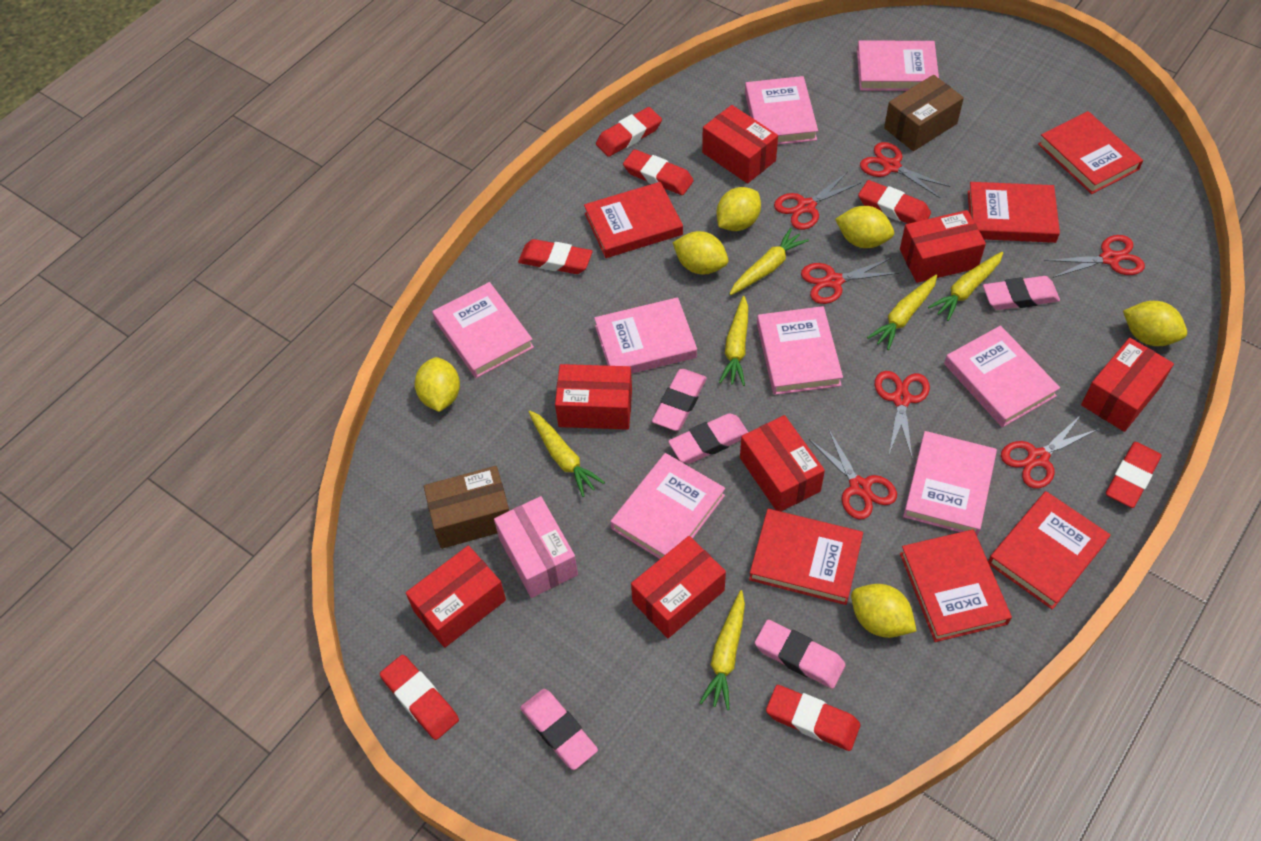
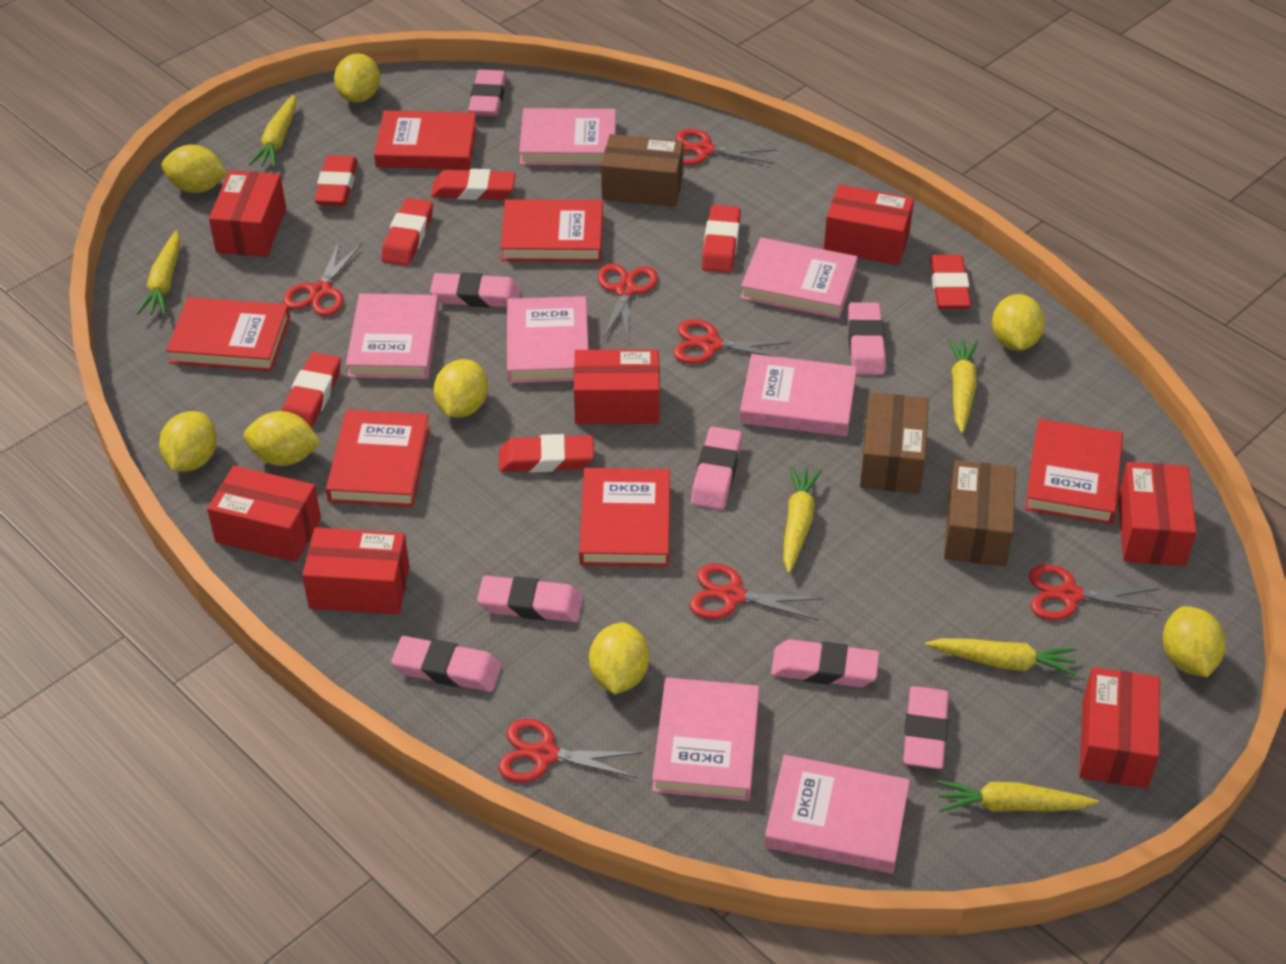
brown box: 2 -> 3
pink book: 8 -> 7
pink box: 1 -> 0
pink eraser: 5 -> 8
yellow lemon: 6 -> 8

